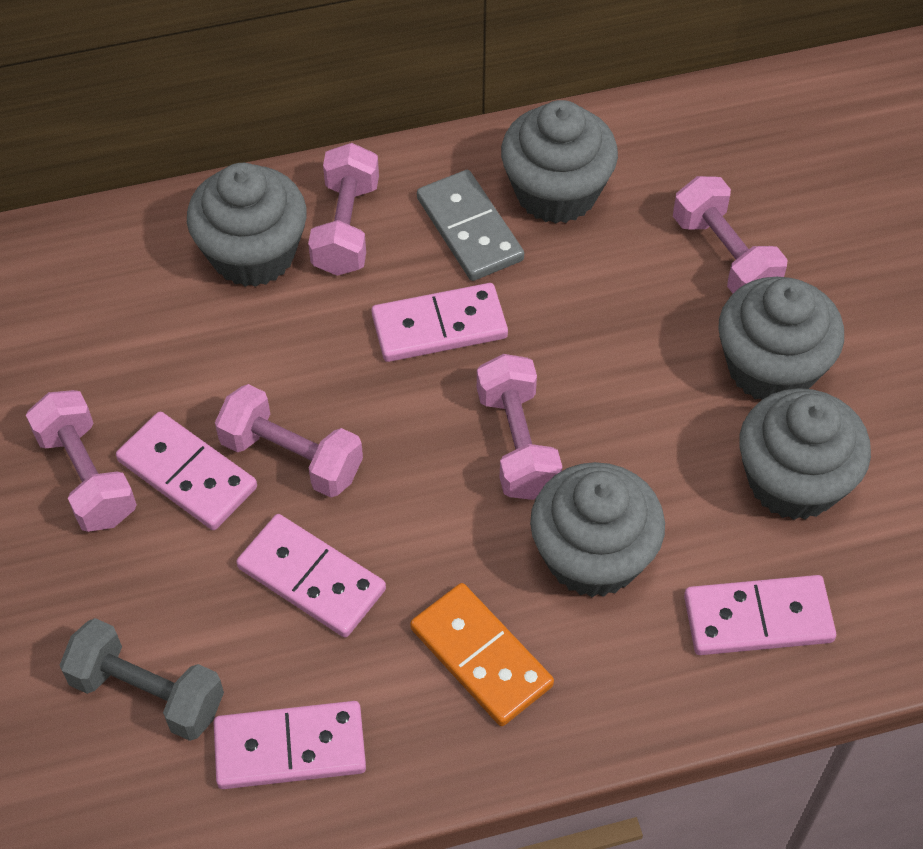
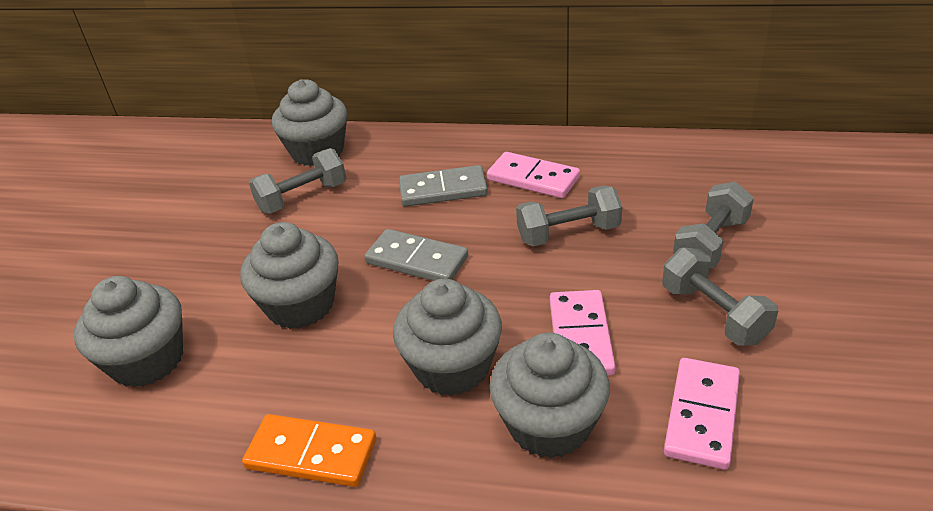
grey domino: 1 -> 2
grey dumbbell: 1 -> 4
pink domino: 5 -> 3
pink dumbbell: 5 -> 0

